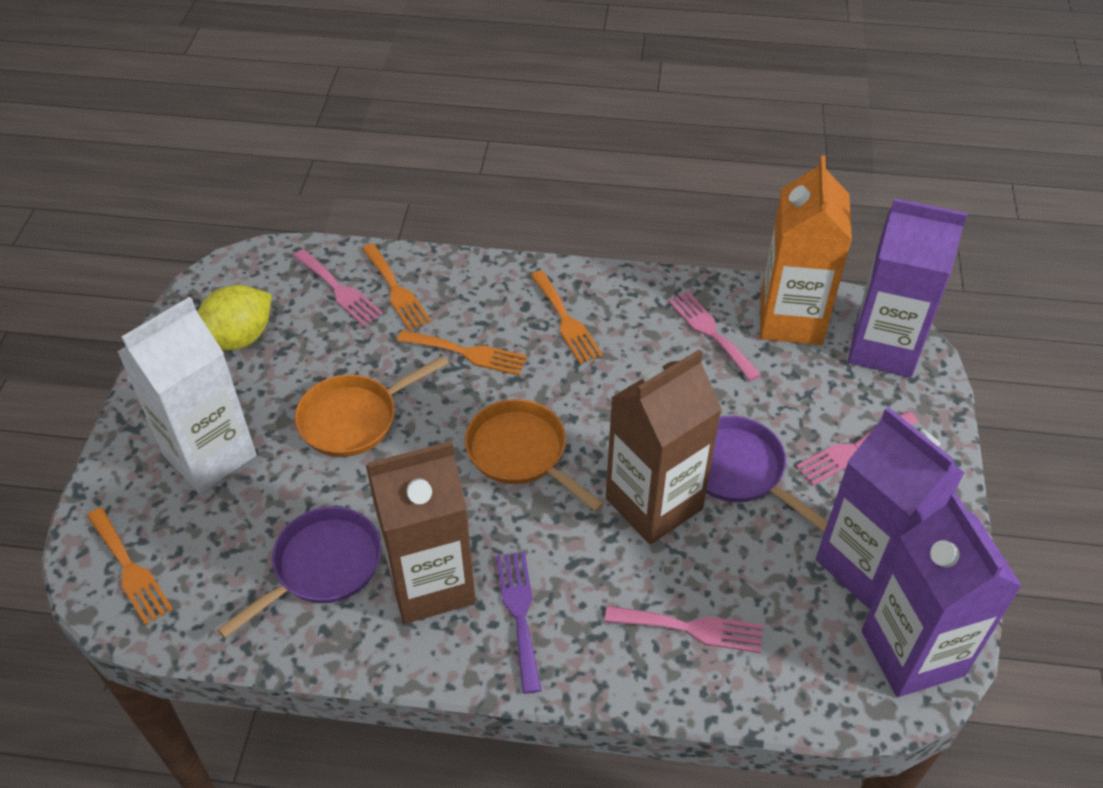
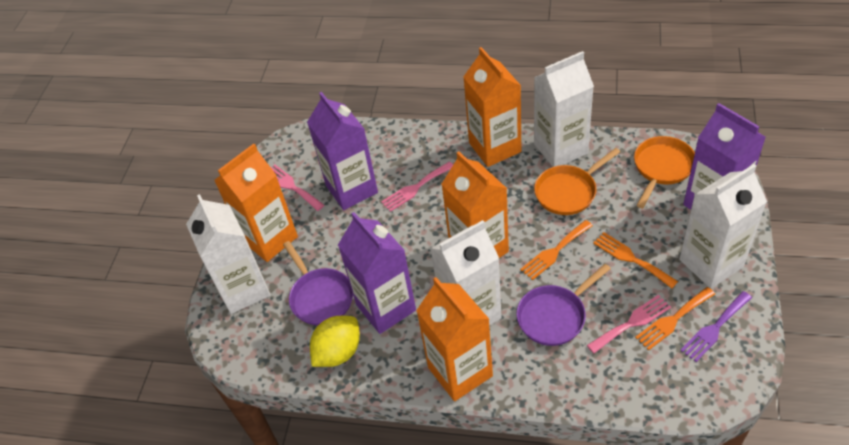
brown carton: 2 -> 0
orange carton: 1 -> 4
orange fork: 4 -> 3
pink fork: 4 -> 3
white carton: 1 -> 4

